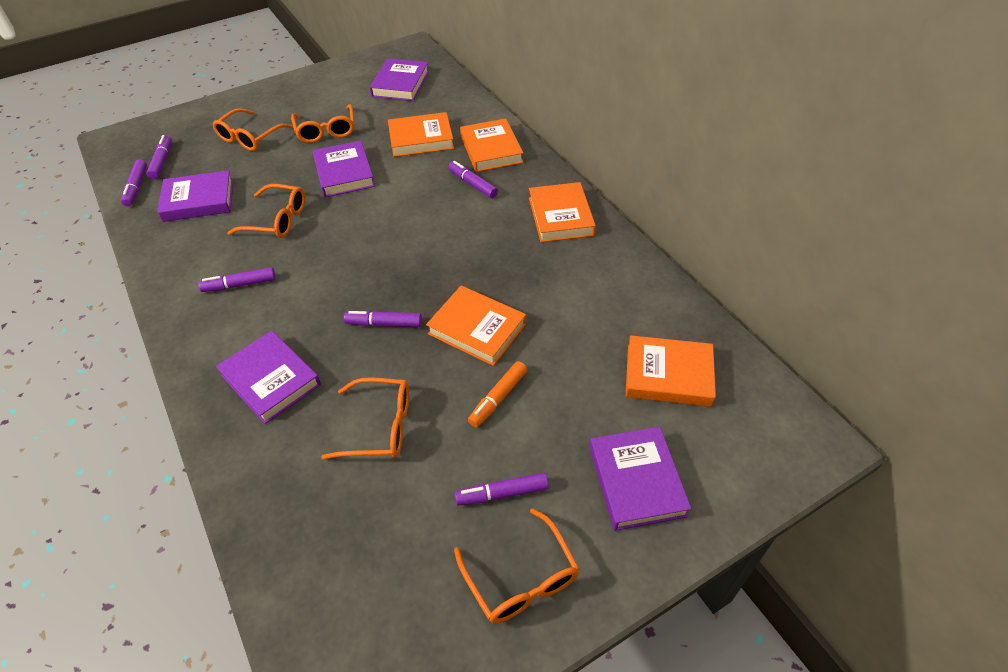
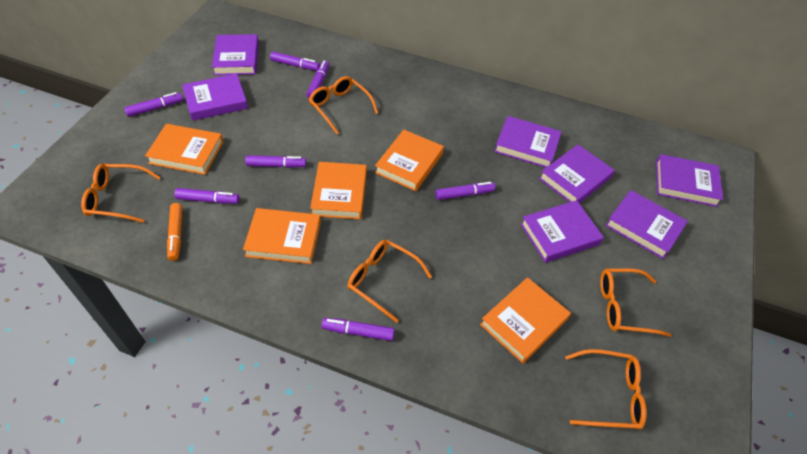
purple book: 5 -> 7
purple marker: 6 -> 7

